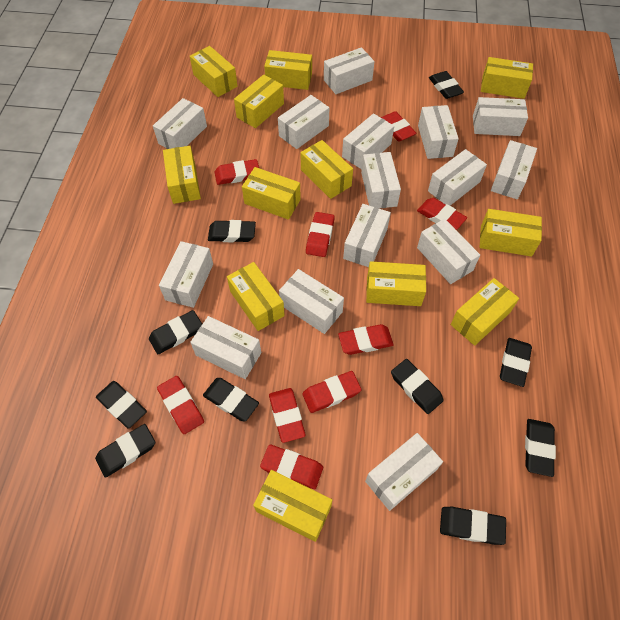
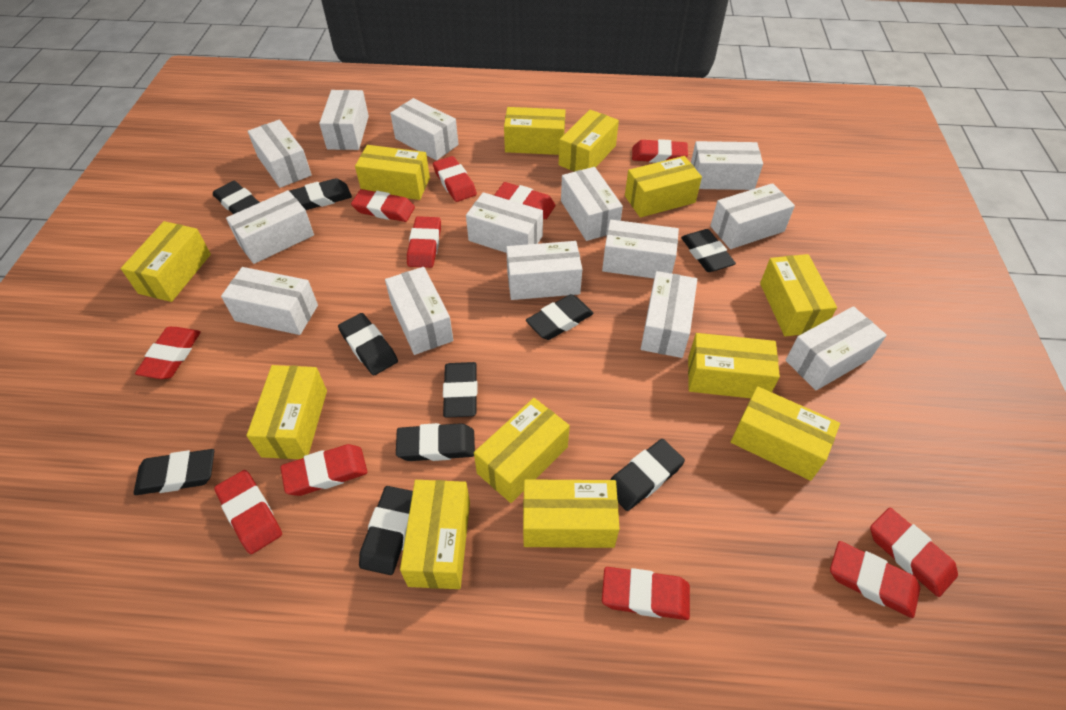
red eraser: 9 -> 11
white box: 15 -> 14

